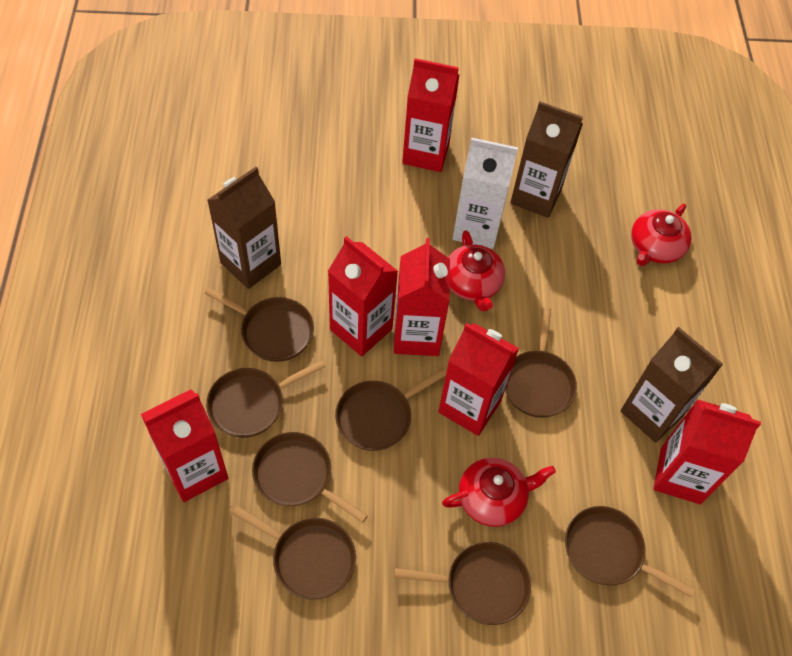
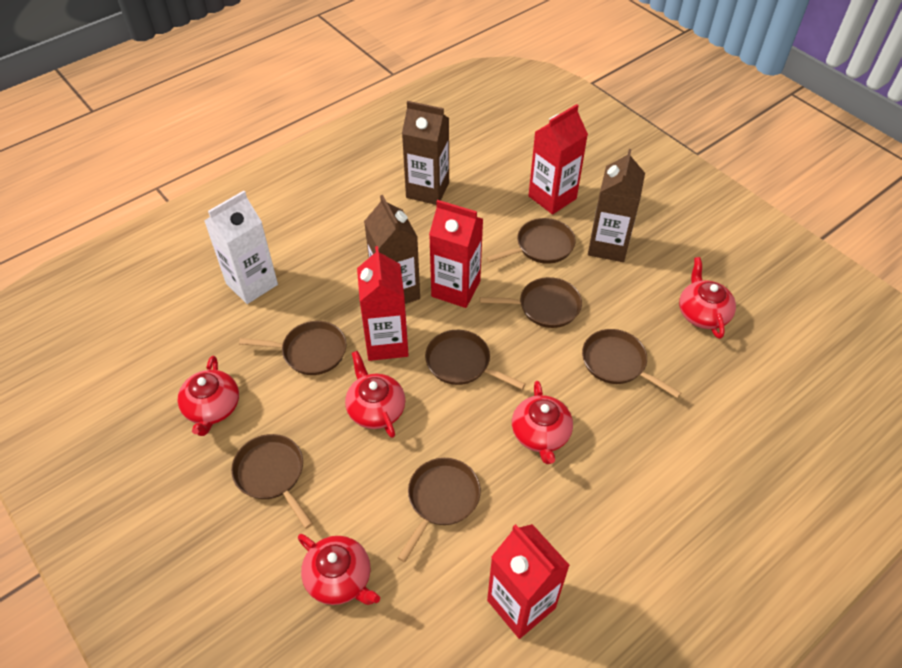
brown pan: 8 -> 7
red carton: 6 -> 4
red teapot: 3 -> 5

